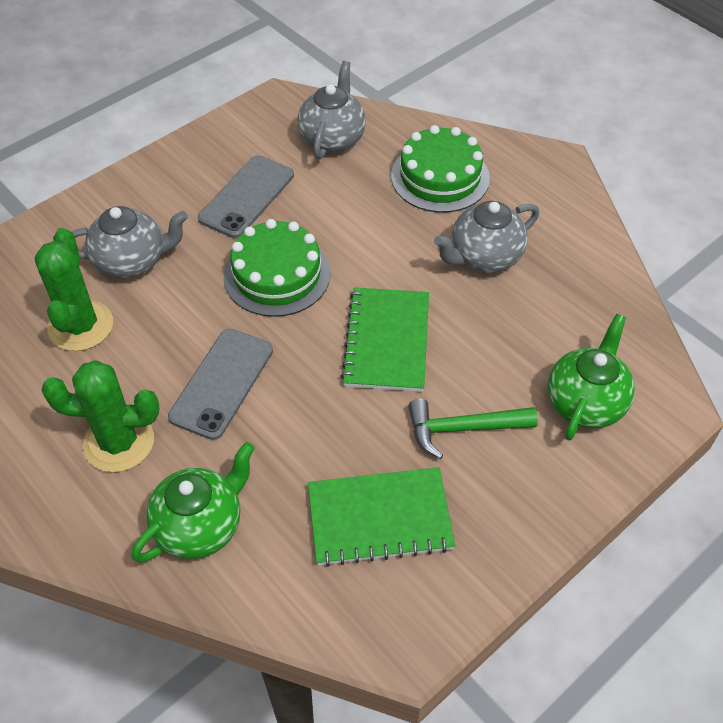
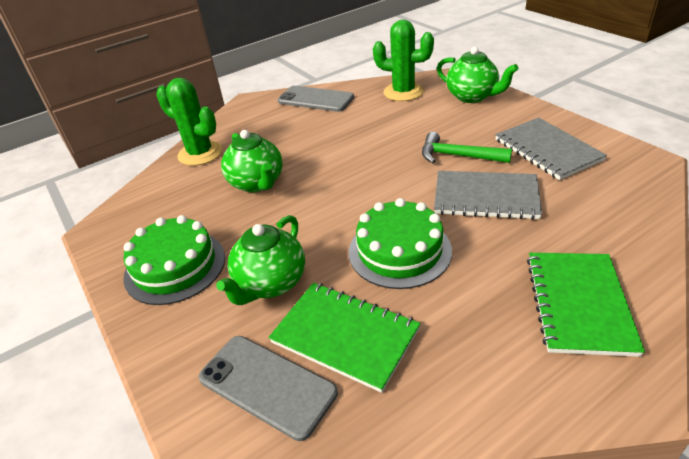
green teapot: 2 -> 3
grey notebook: 0 -> 2
grey teapot: 3 -> 0

